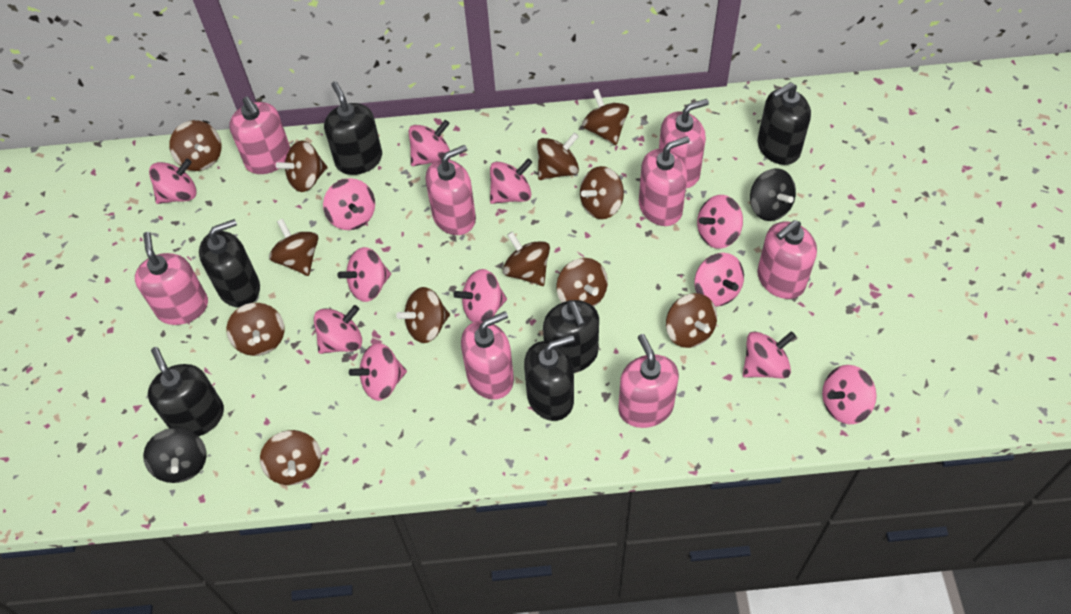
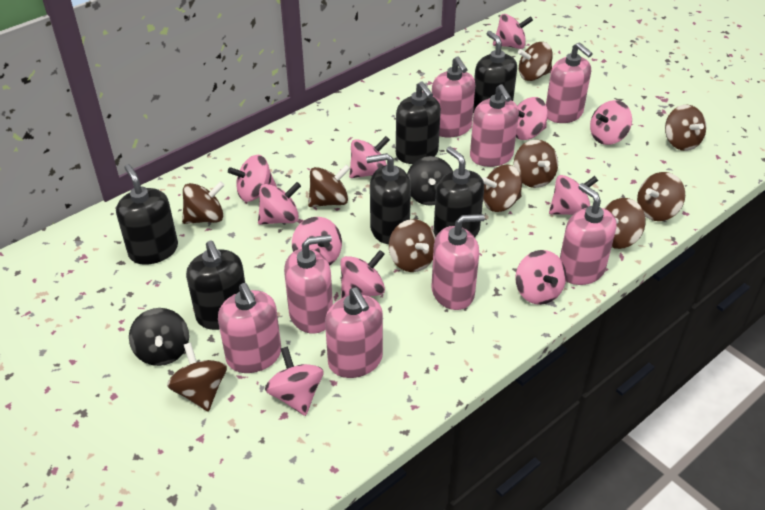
brown spinning top: 12 -> 10
pink spinning top: 12 -> 11

